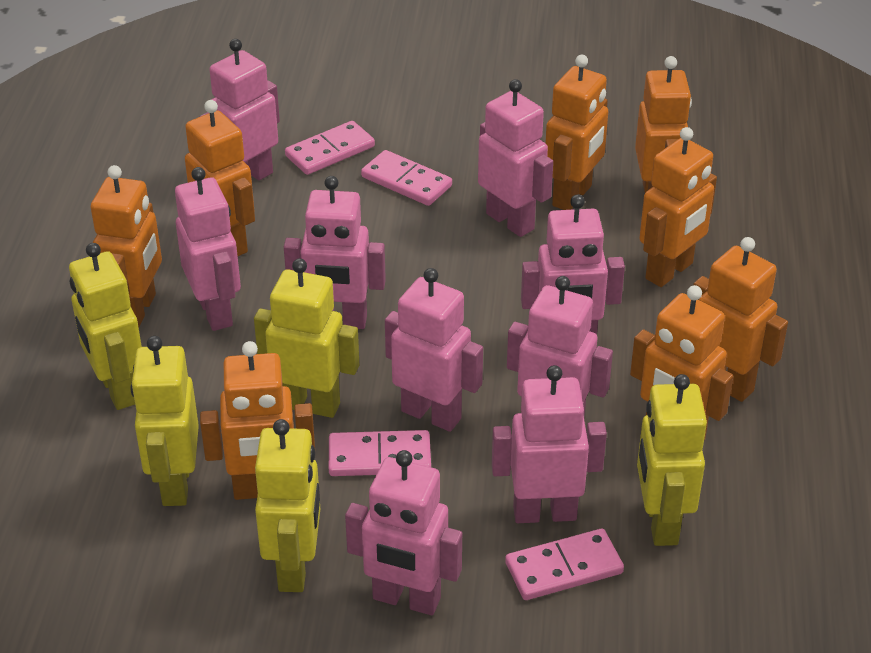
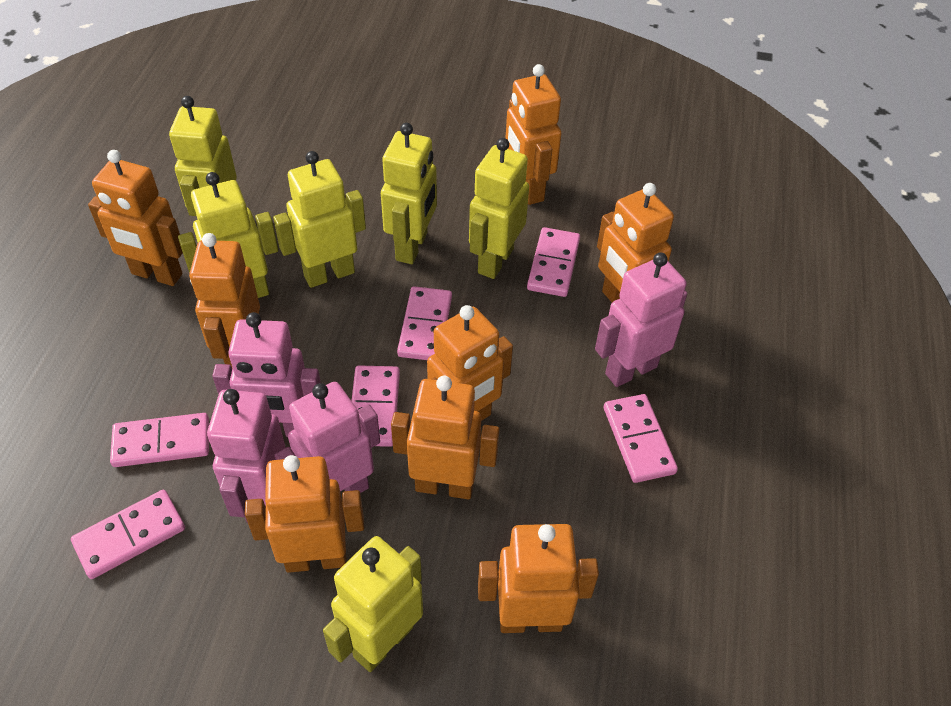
pink domino: 4 -> 6
pink robot: 9 -> 4
yellow robot: 5 -> 6

